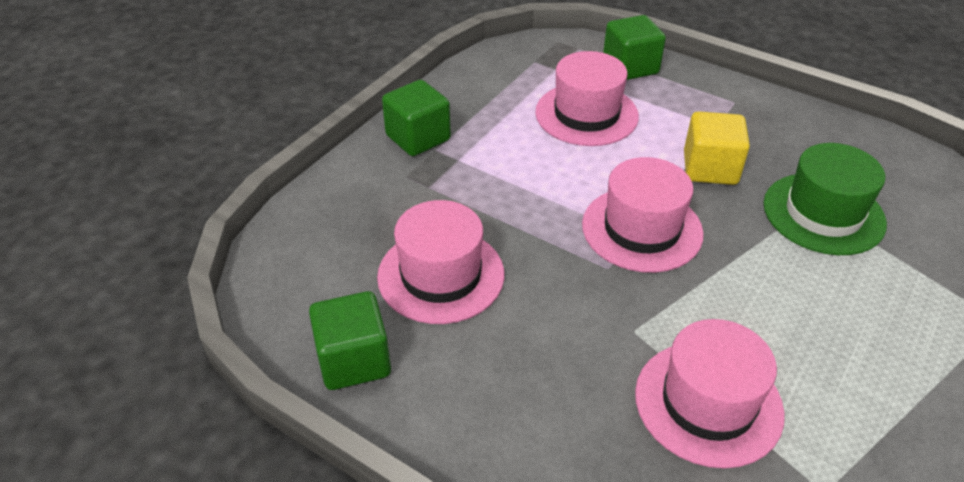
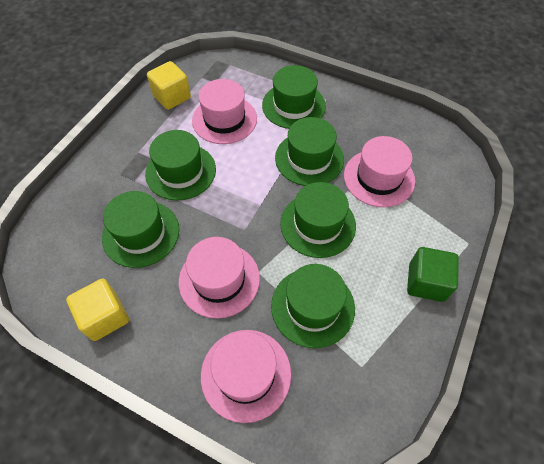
green cube: 3 -> 1
green hat: 1 -> 6
yellow cube: 1 -> 2

